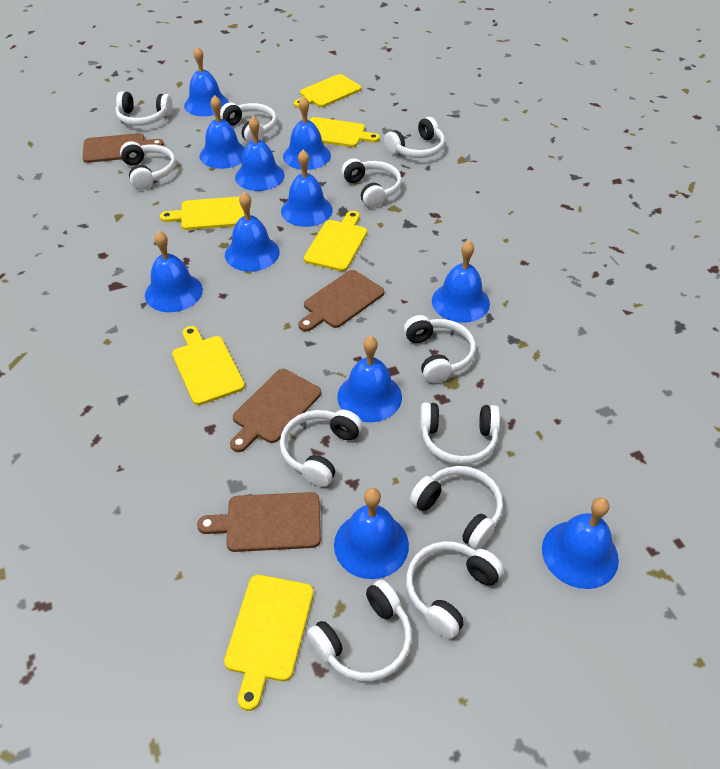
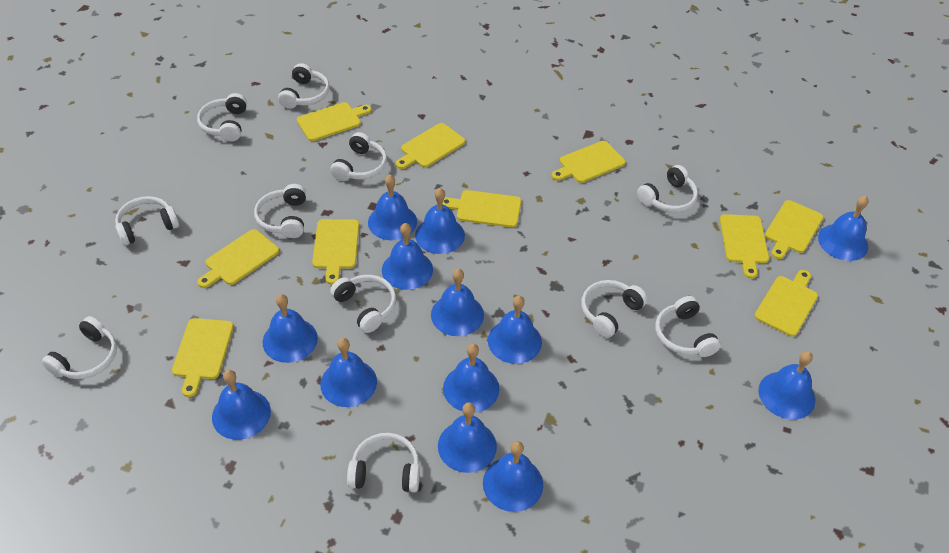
blue bell: 11 -> 13
brown cutting board: 4 -> 0
yellow cutting board: 6 -> 10

